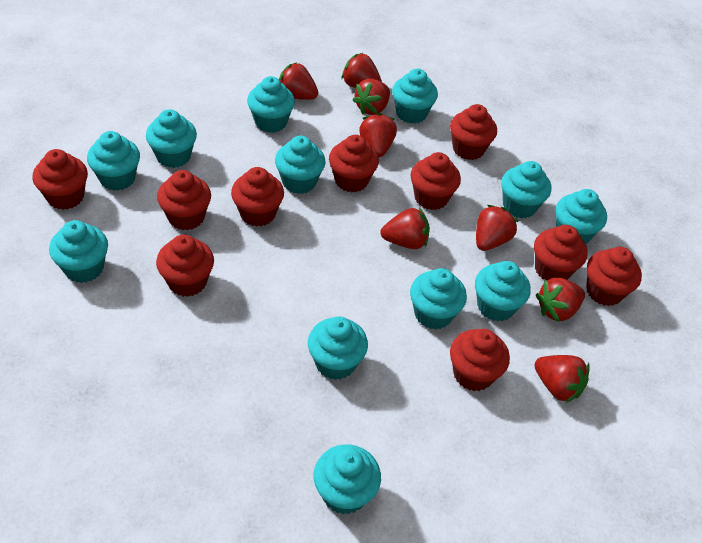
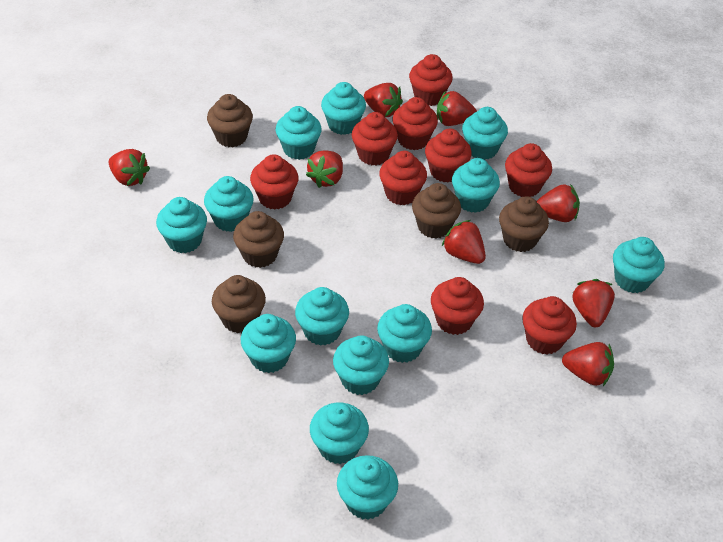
brown cupcake: 0 -> 5
red cupcake: 10 -> 9
turquoise cupcake: 12 -> 13

